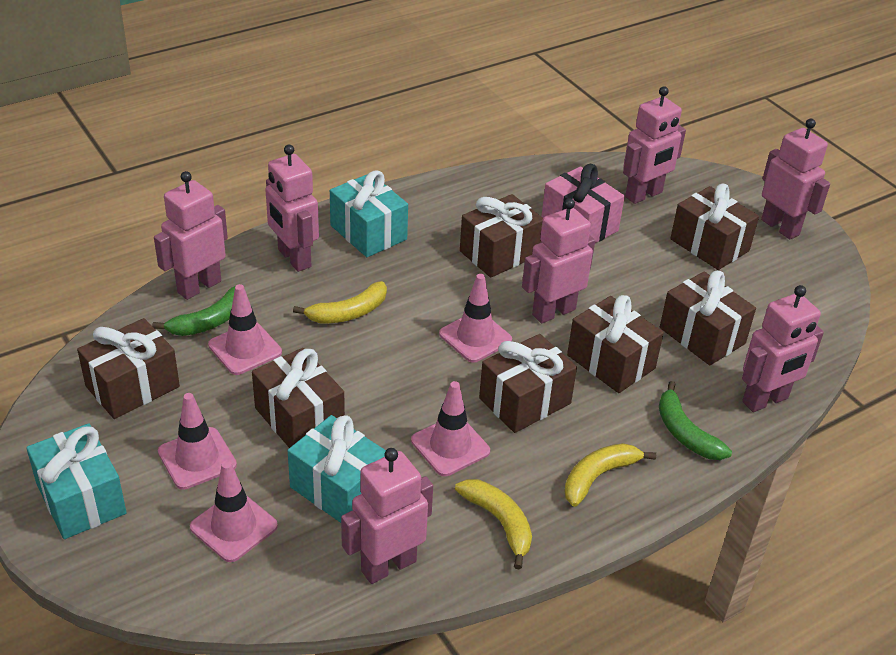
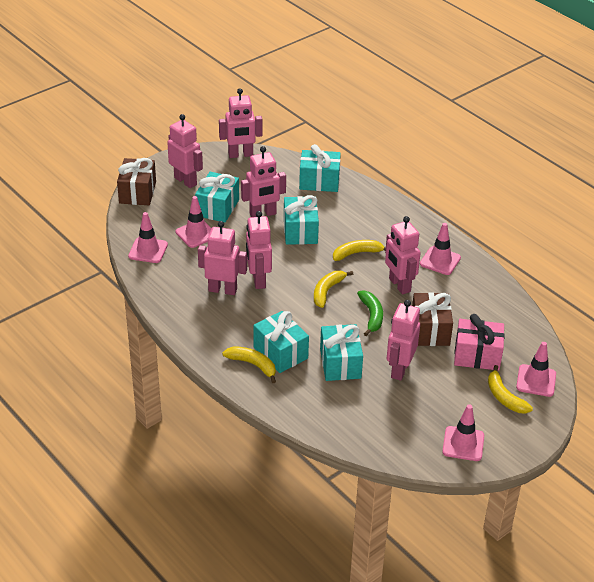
brown gift: 7 -> 2
green banana: 2 -> 1
turquoise gift: 3 -> 5
yellow banana: 3 -> 4

